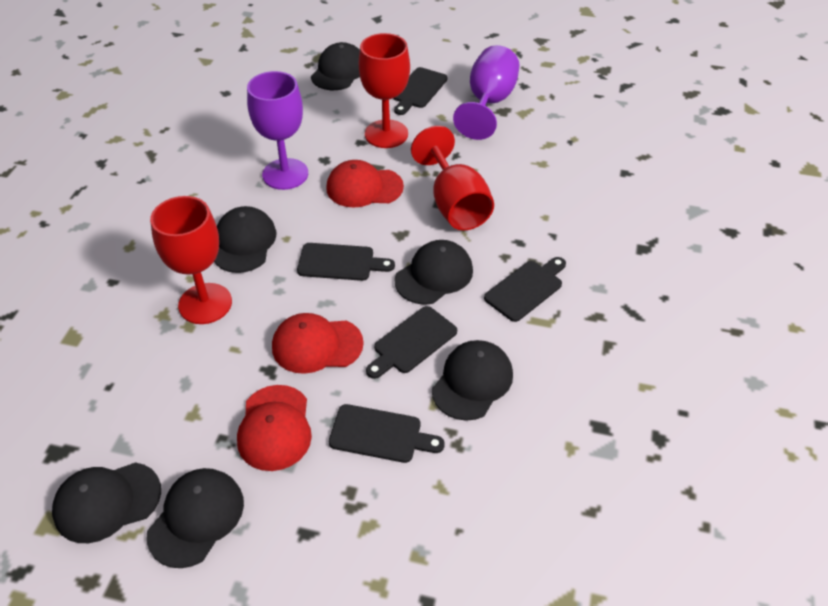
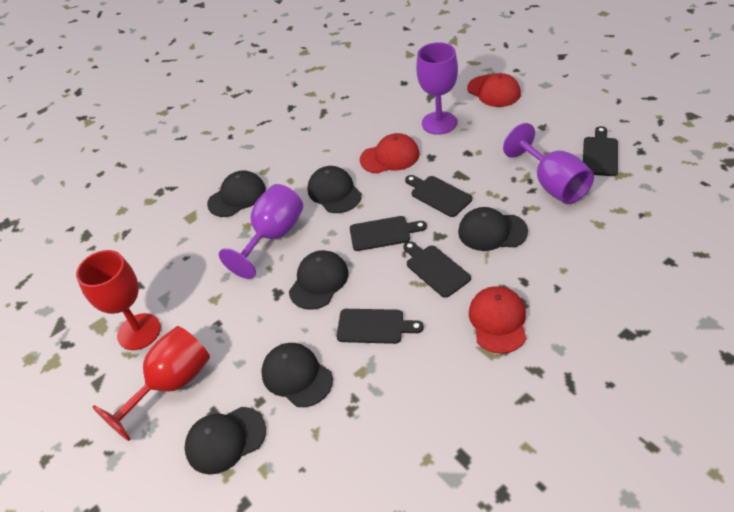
purple goblet: 2 -> 3
red goblet: 3 -> 2

